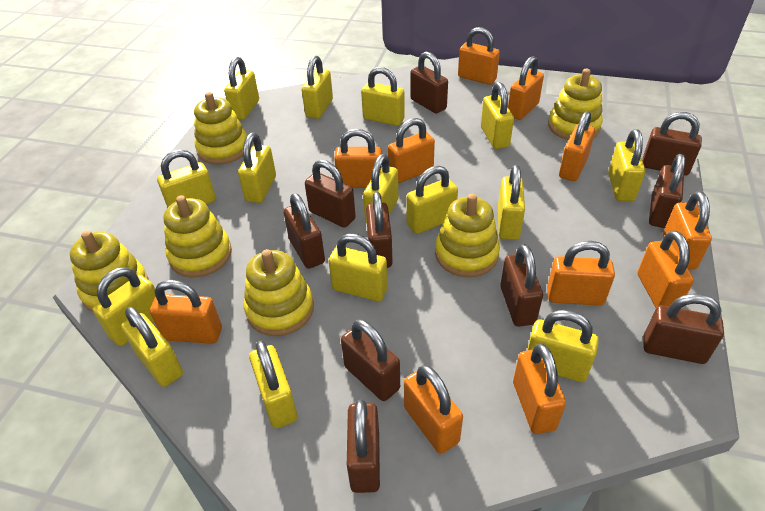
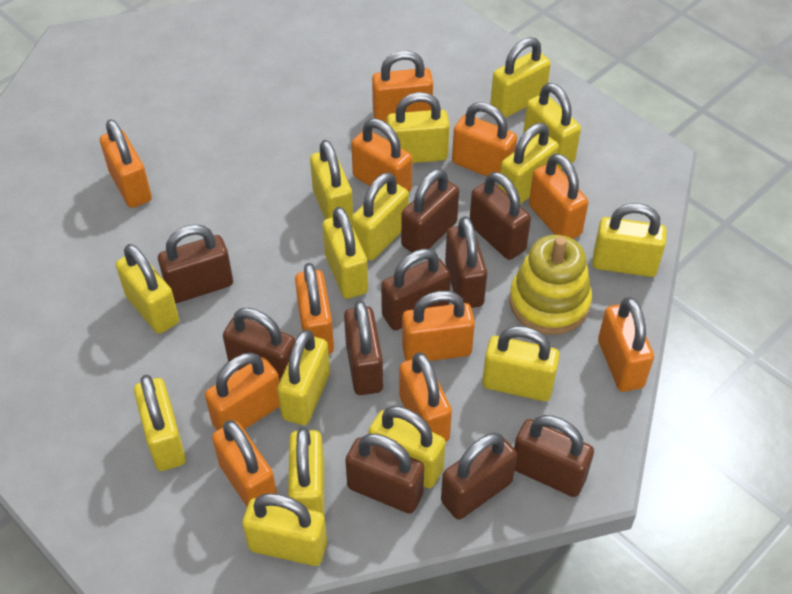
yellow stacking toy: 6 -> 1

